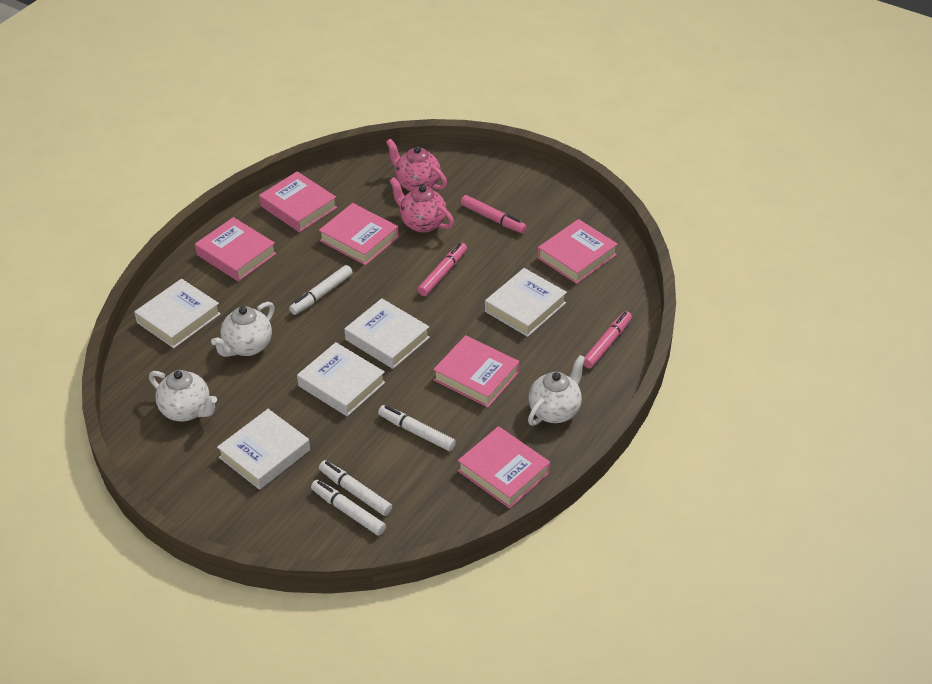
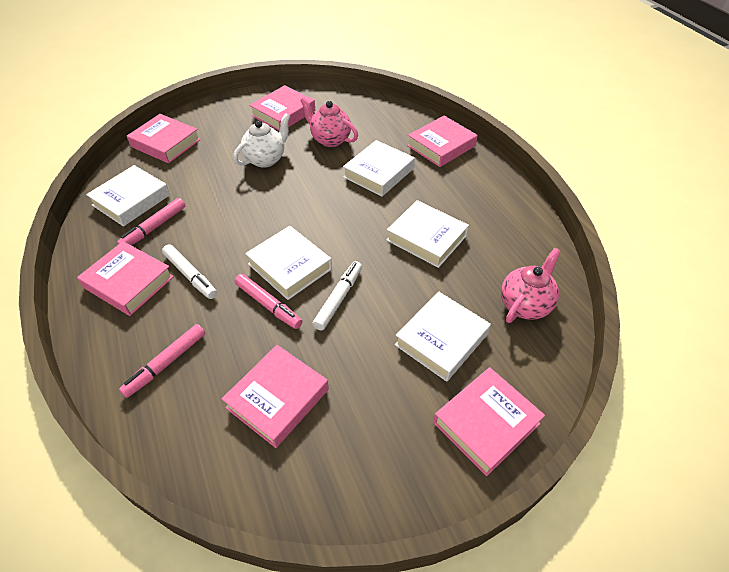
white marker: 4 -> 2
white teapot: 3 -> 1

